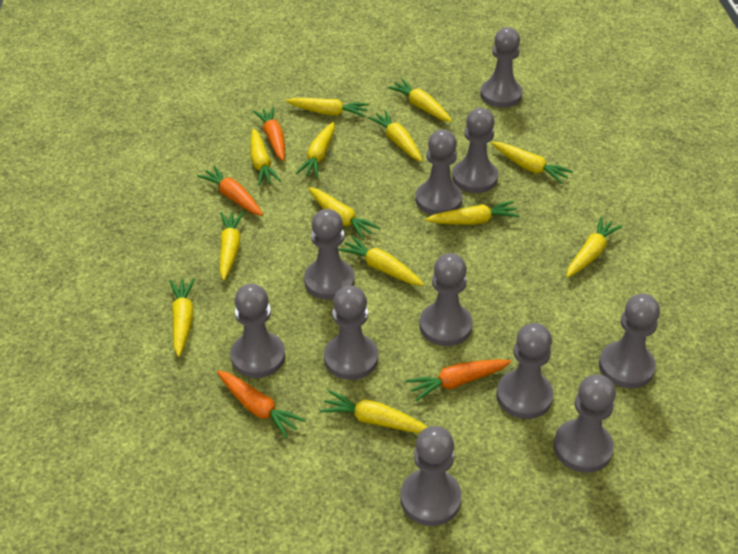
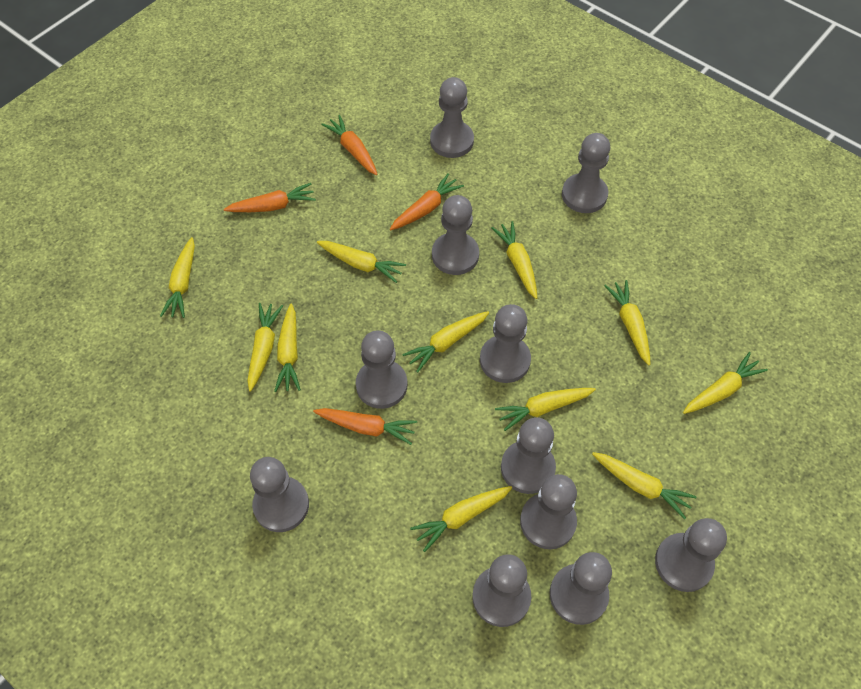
yellow carrot: 13 -> 11

